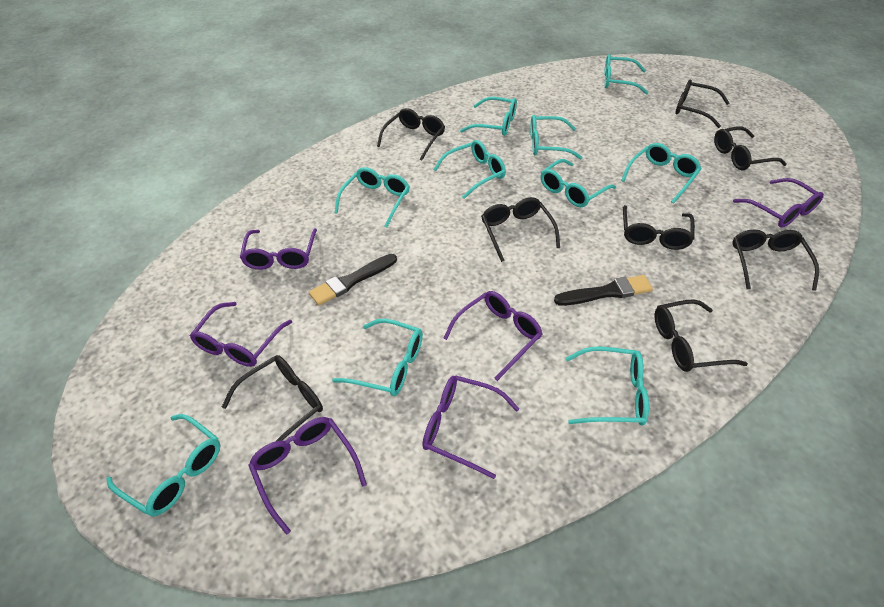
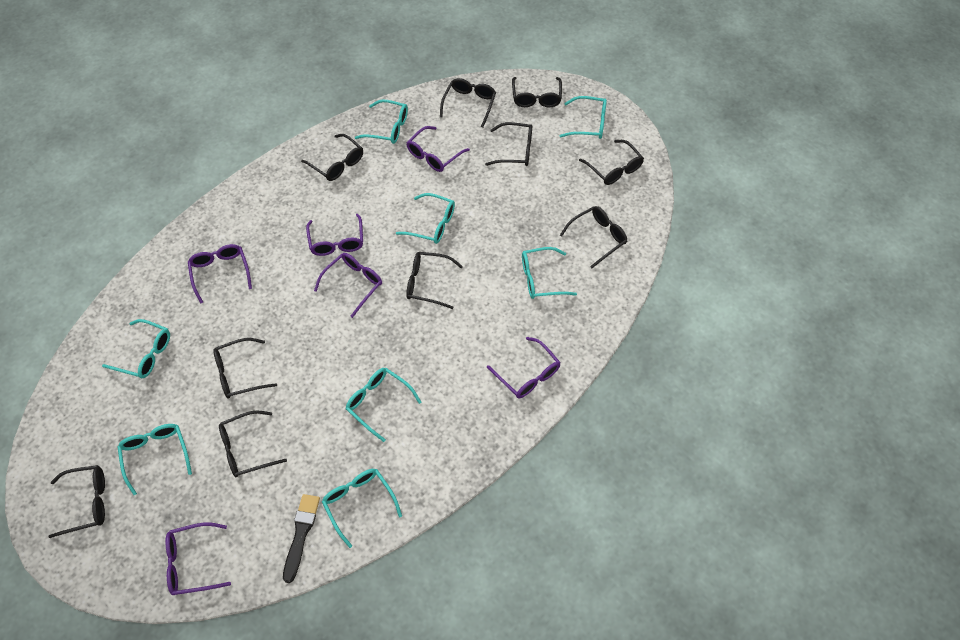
black brush: 2 -> 1
black glasses: 8 -> 10
turquoise glasses: 10 -> 8

